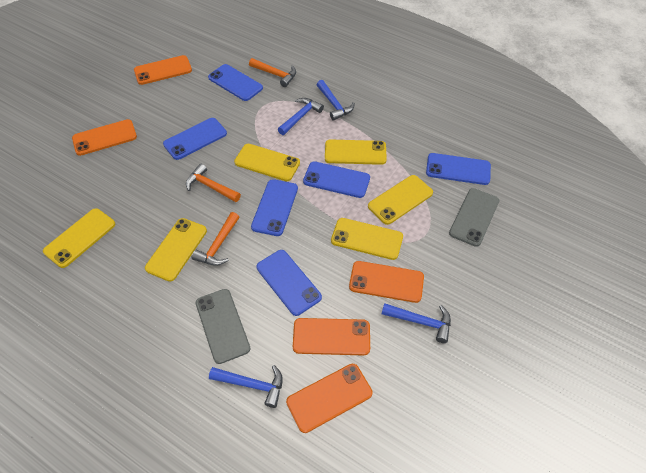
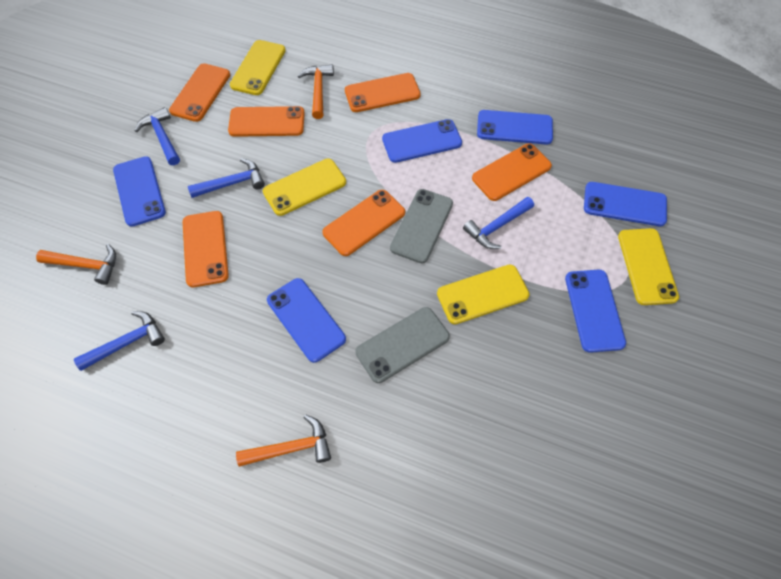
orange phone: 5 -> 6
yellow phone: 6 -> 4

